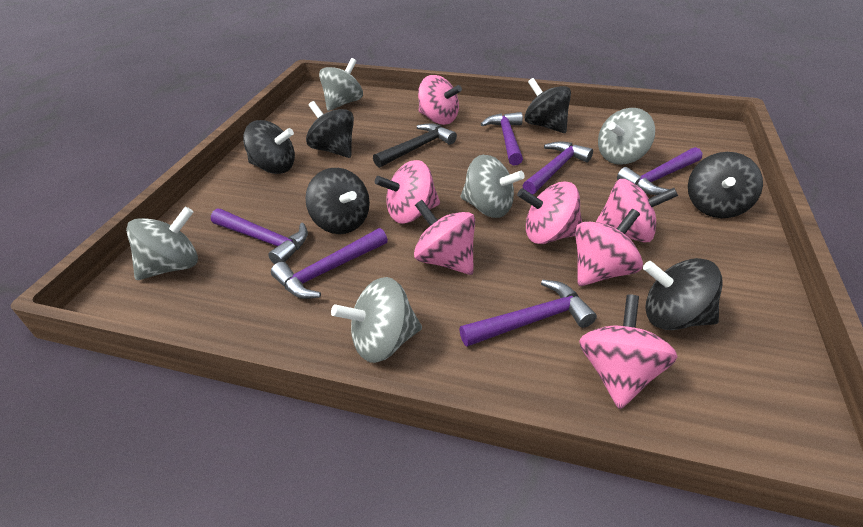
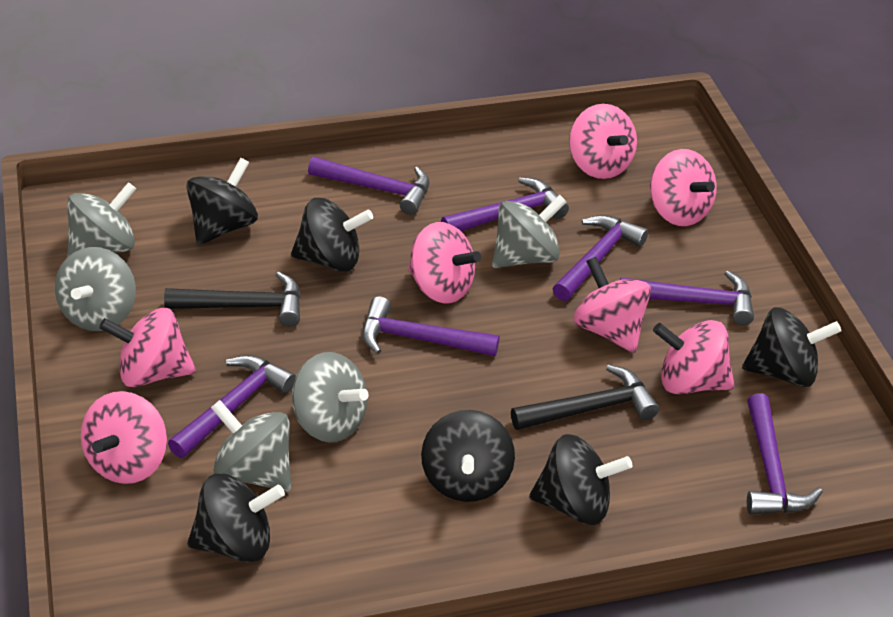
black hammer: 1 -> 2
purple hammer: 6 -> 7

